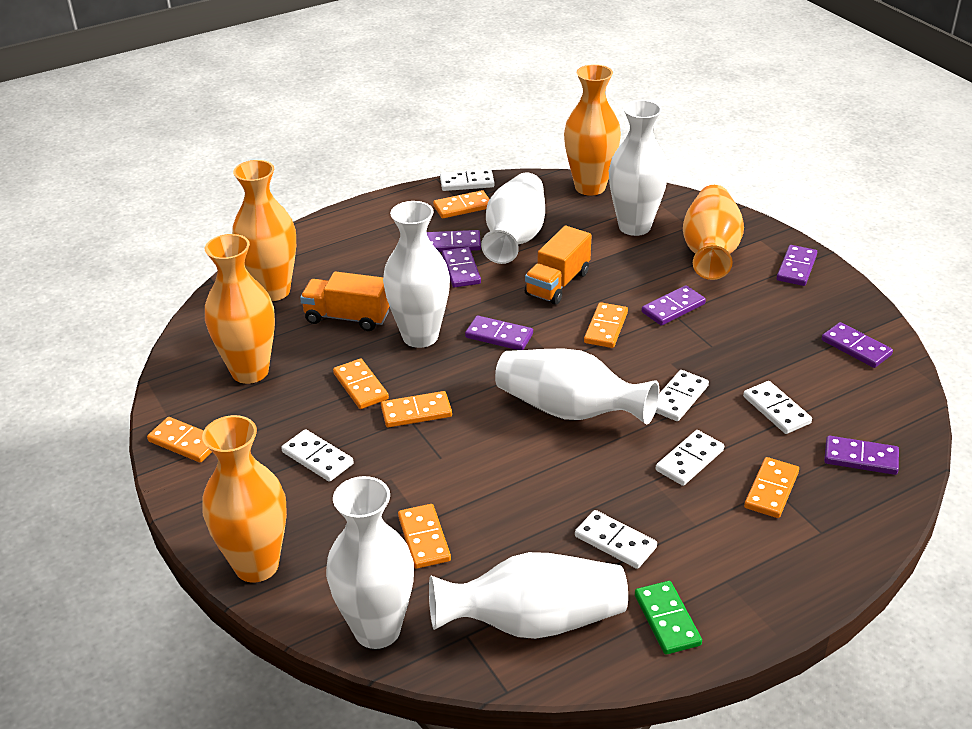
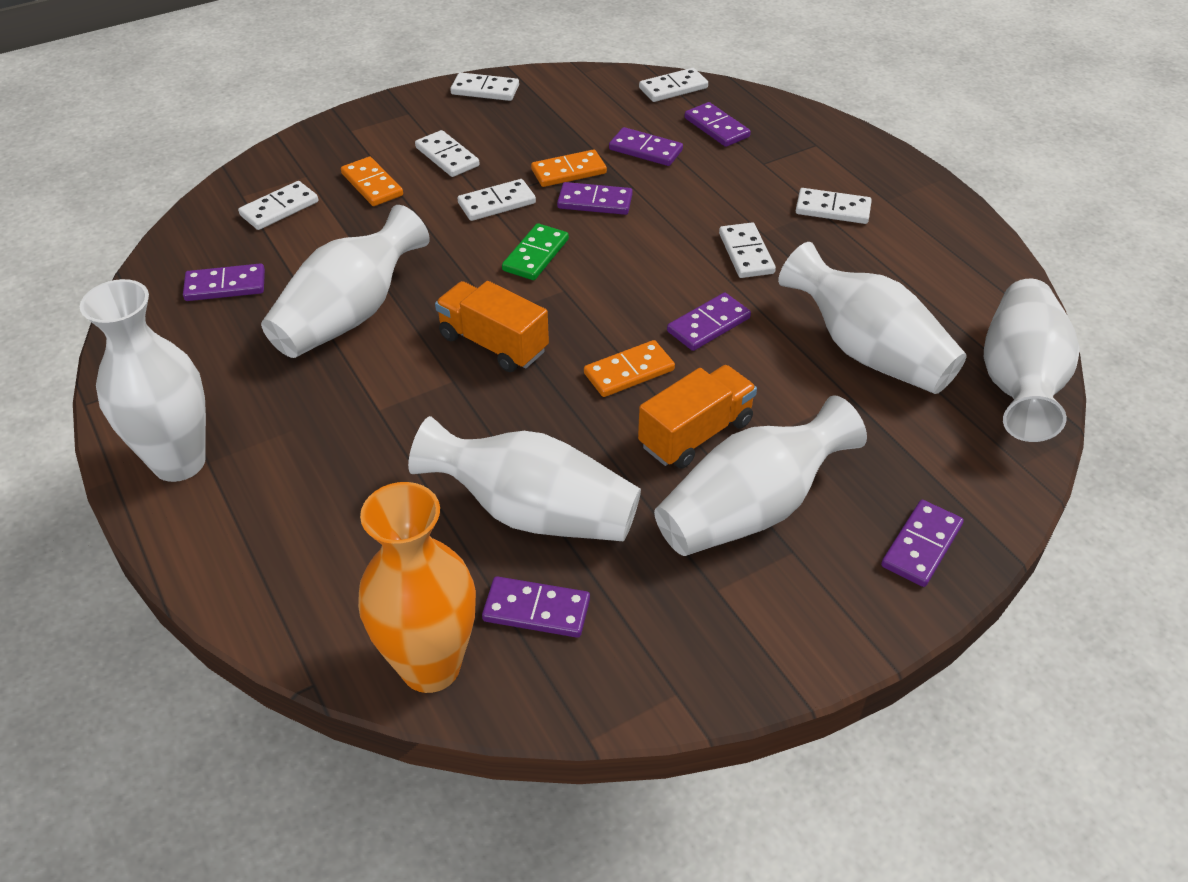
orange domino: 7 -> 3
orange vase: 5 -> 1
white domino: 6 -> 7

